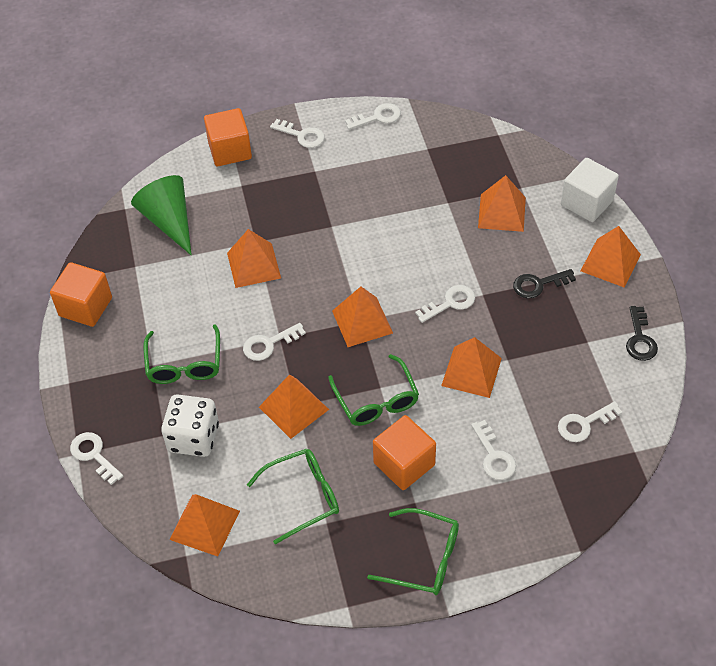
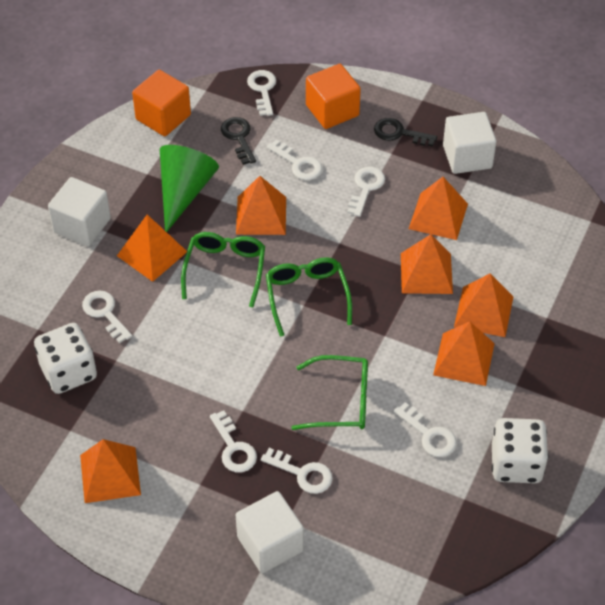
green glasses: 4 -> 3
orange cube: 3 -> 2
white cube: 1 -> 3
white dice: 1 -> 2

